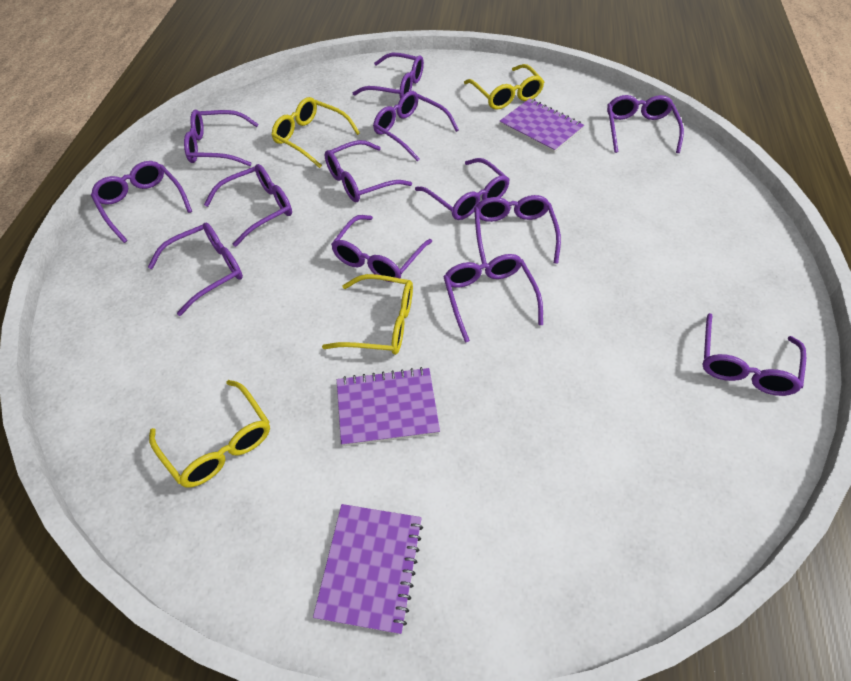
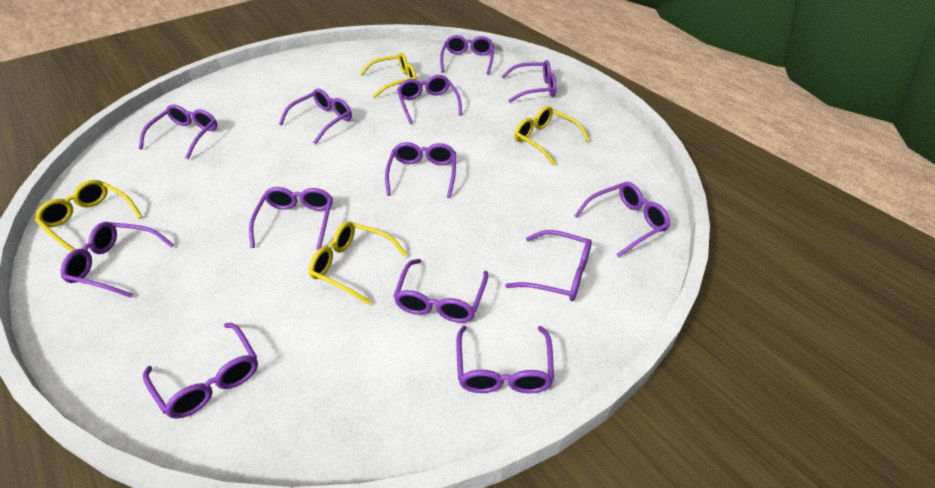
purple notebook: 3 -> 0

